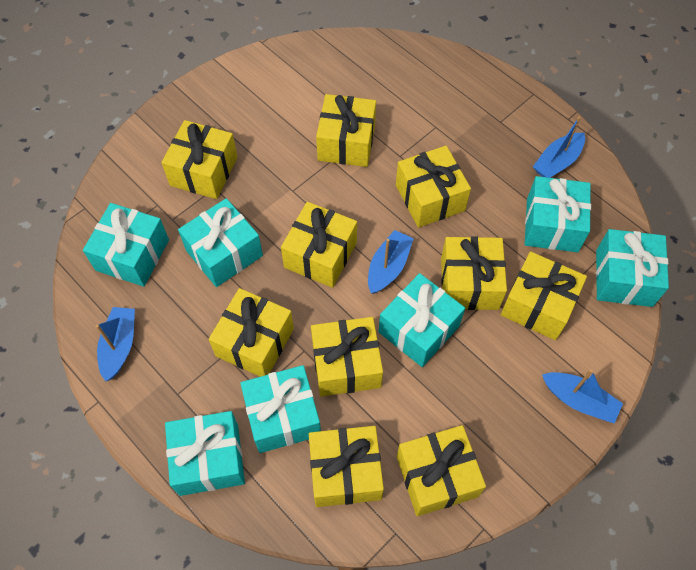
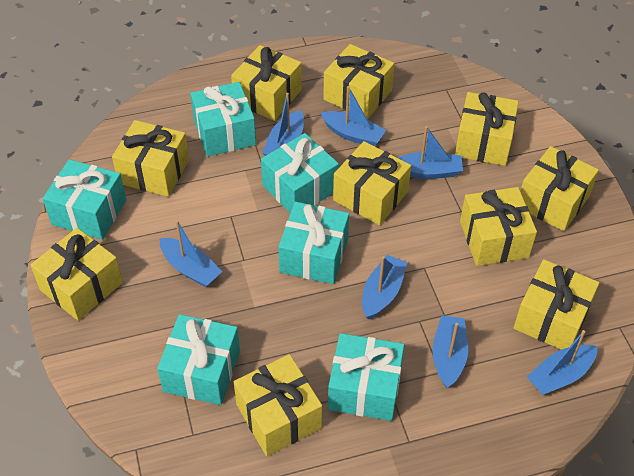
blue boat: 4 -> 7
turquoise gift: 7 -> 6

